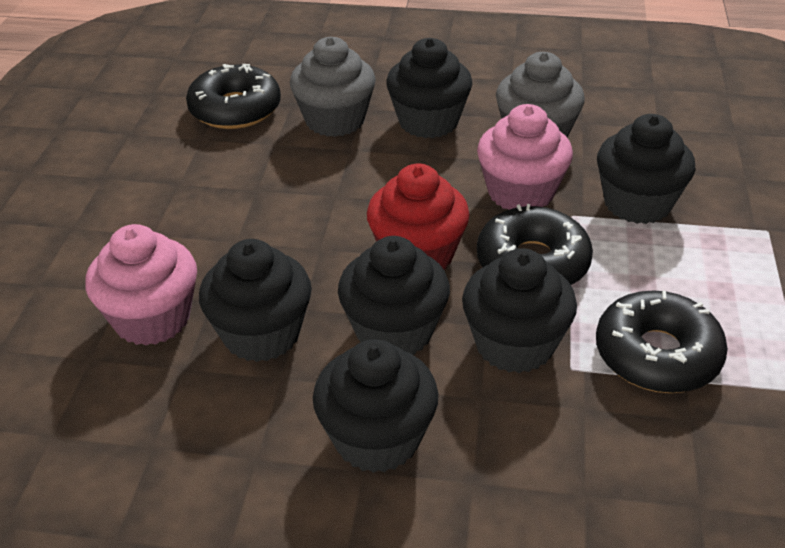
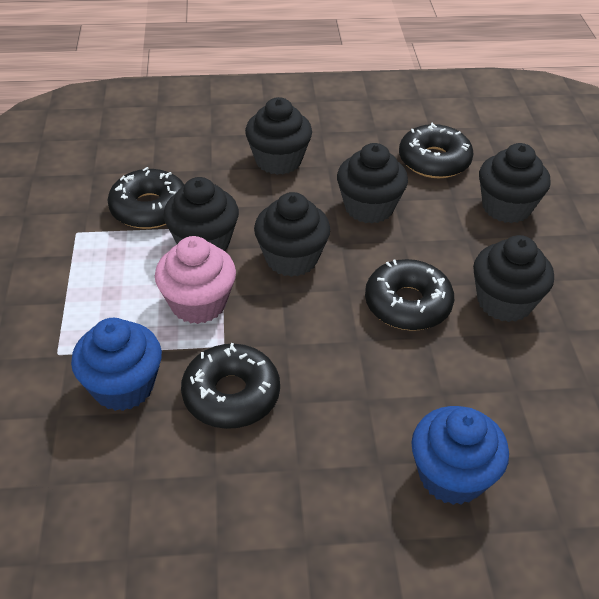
black donut: 3 -> 4
blue cupcake: 0 -> 2
grey cupcake: 2 -> 0
pink cupcake: 2 -> 1
red cupcake: 1 -> 0

